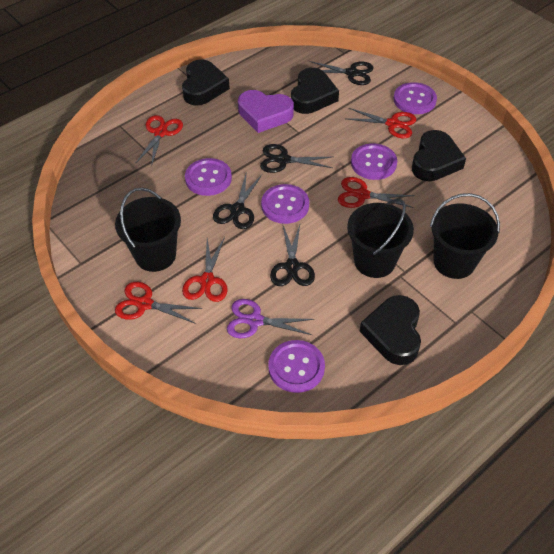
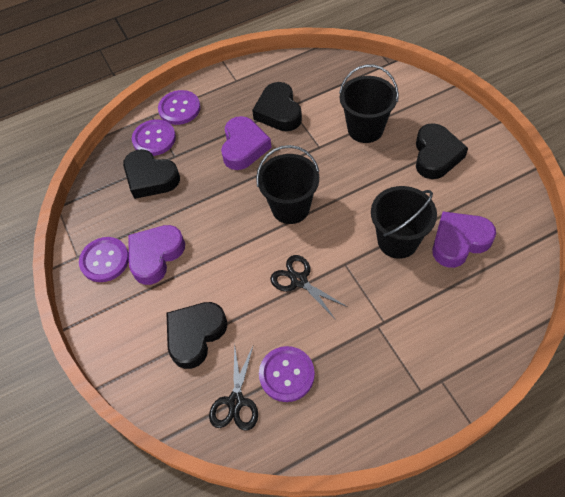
black scissors: 4 -> 2
purple button: 5 -> 4
purple heart: 1 -> 3
purple scissors: 1 -> 0
red scissors: 5 -> 0

